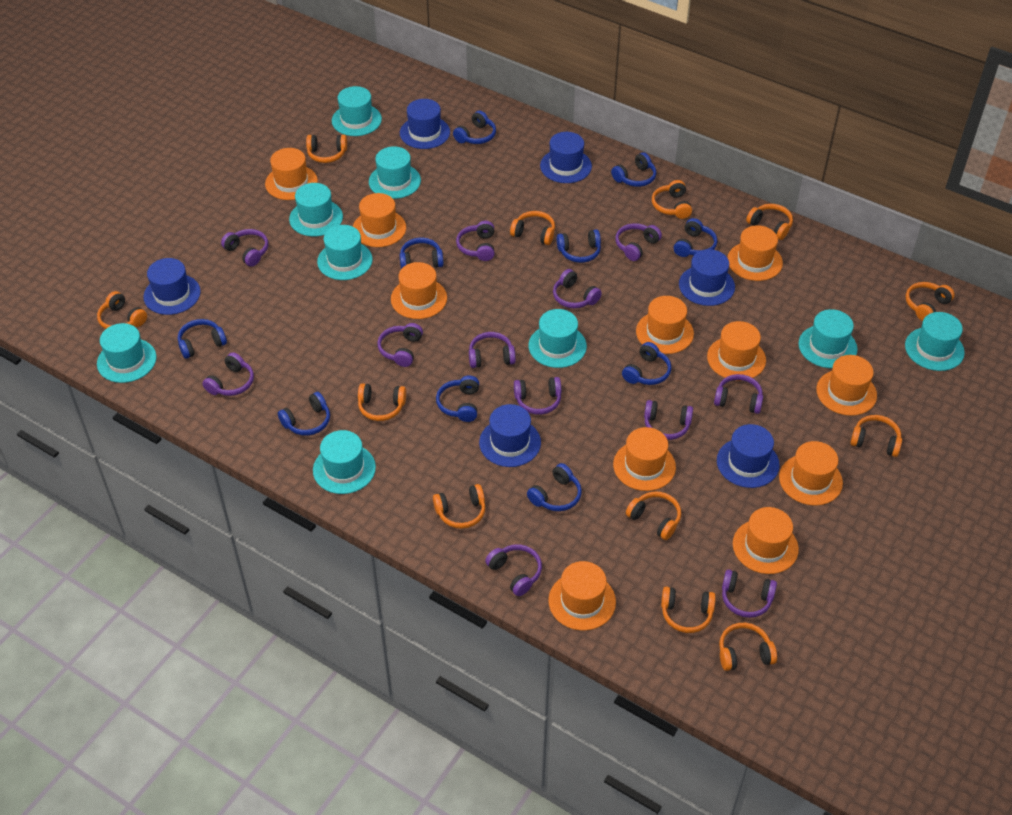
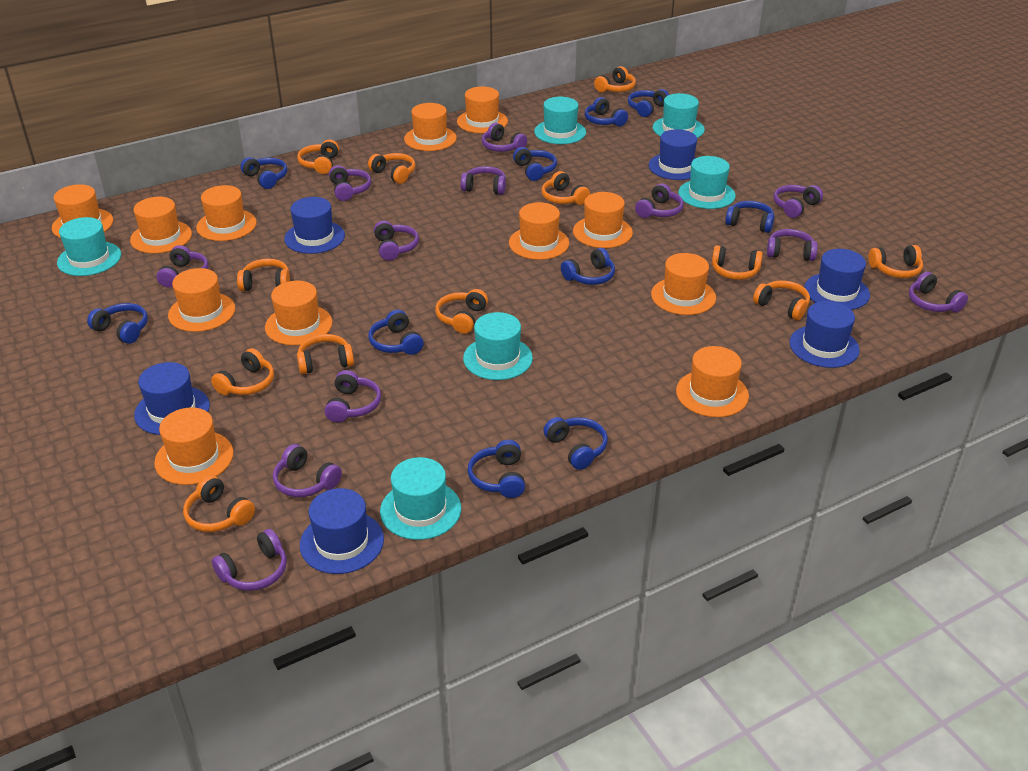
orange hat: 11 -> 12
turquoise hat: 9 -> 6

